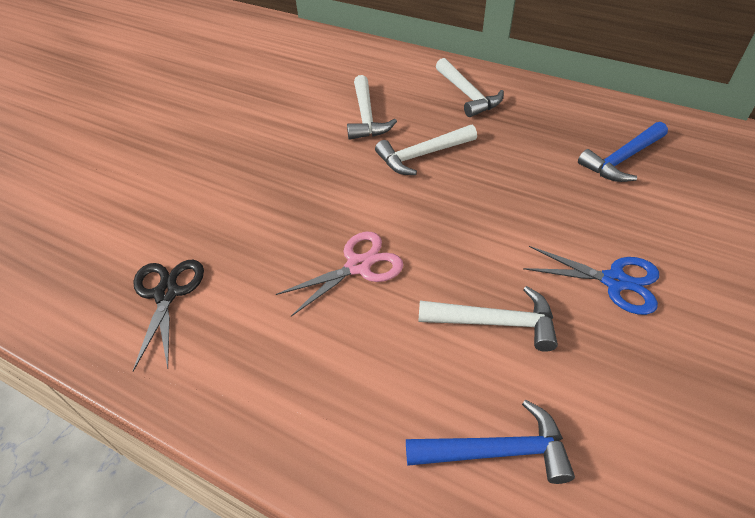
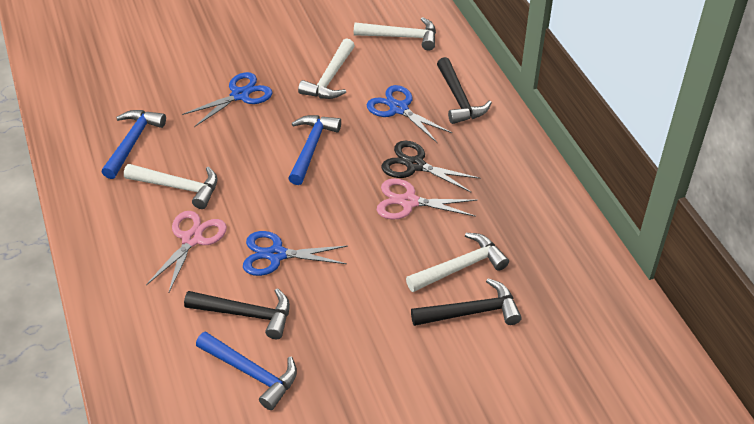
black hammer: 0 -> 3
blue hammer: 2 -> 3
blue scissors: 1 -> 3
pink scissors: 1 -> 2

